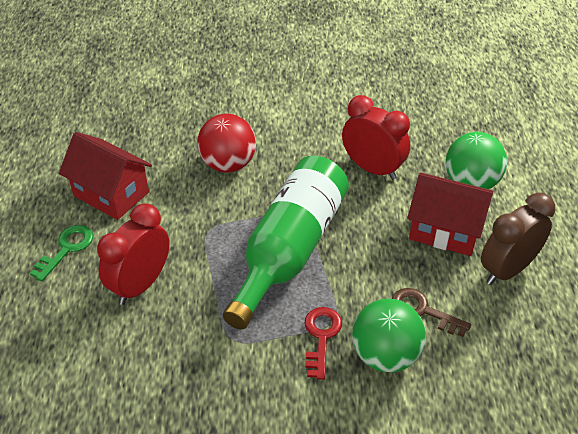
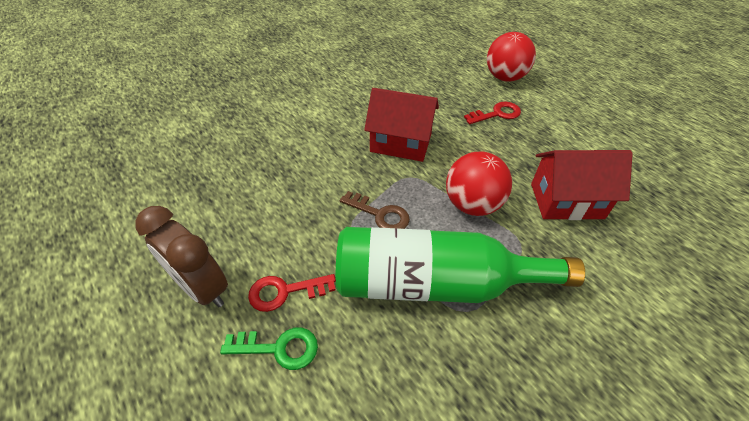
green ball: 2 -> 0
red ball: 1 -> 2
red clock: 2 -> 0
red key: 1 -> 2

